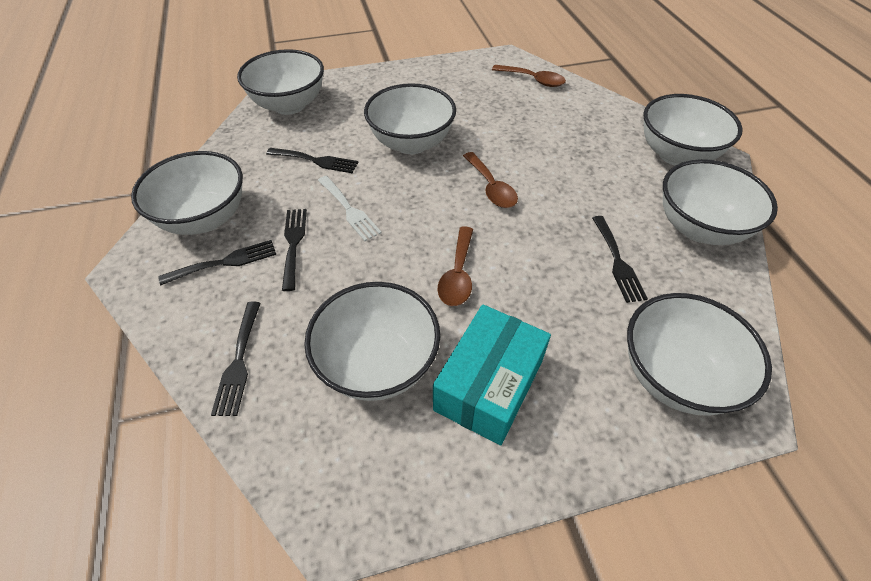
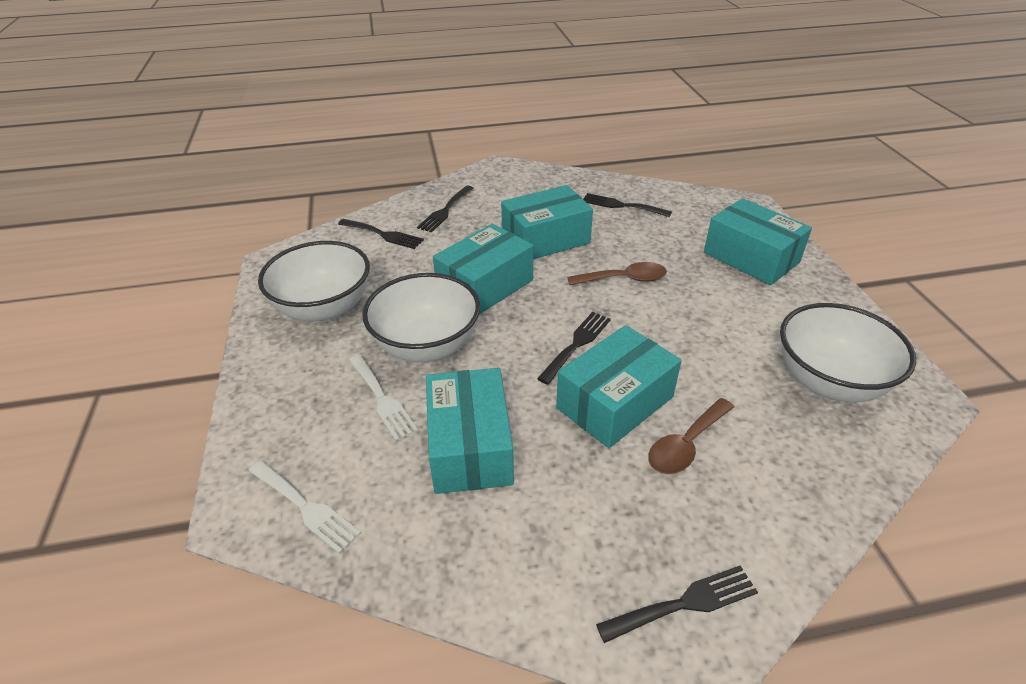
brown spoon: 3 -> 2
turquoise box: 1 -> 5
white bowl: 7 -> 3
white fork: 1 -> 2

